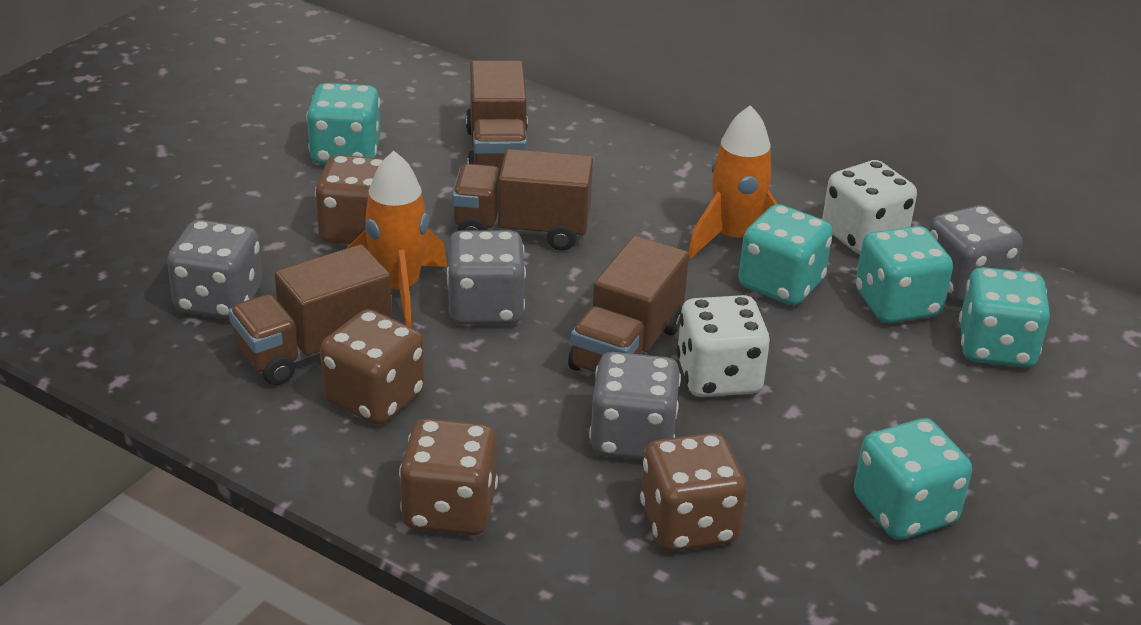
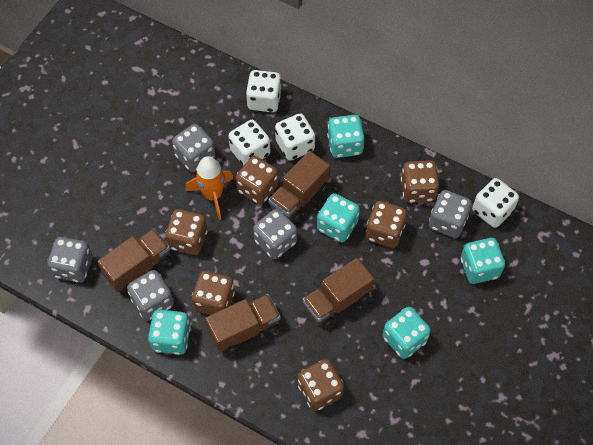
brown dice: 4 -> 6
grey dice: 4 -> 5
orange rocket: 2 -> 1
white dice: 2 -> 4

